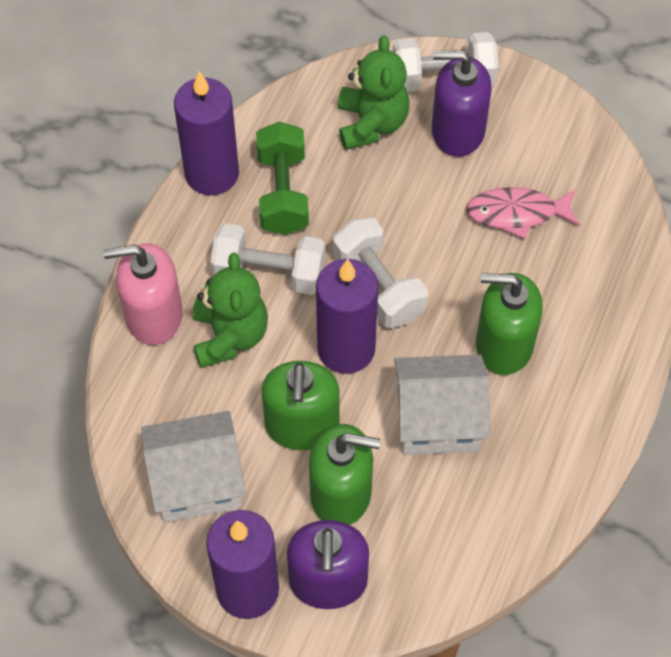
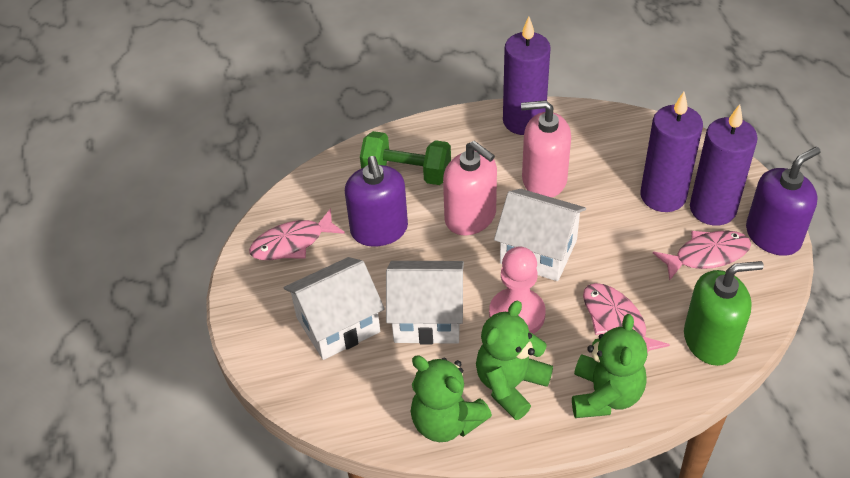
green soap dispenser: 3 -> 1
green teddy bear: 2 -> 3
pink fish: 1 -> 3
pink pawn: 0 -> 1
pink soap dispenser: 1 -> 2
white dumbbell: 3 -> 0
white house: 2 -> 3

